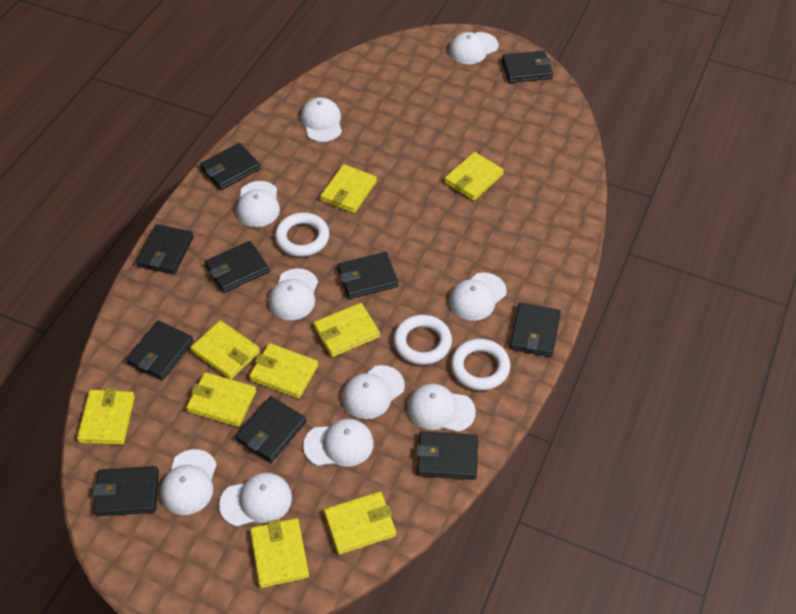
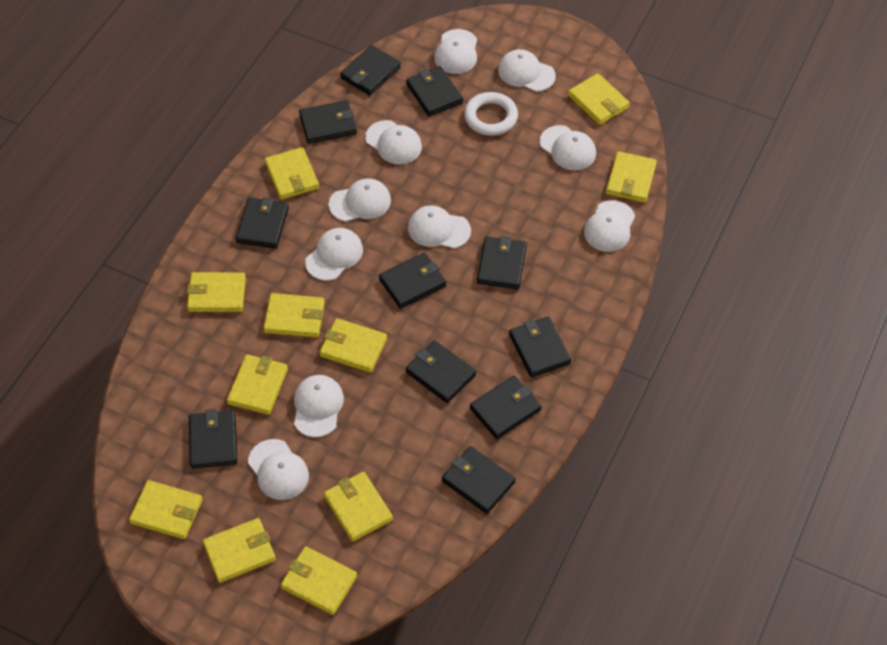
black wallet: 10 -> 11
white ring: 3 -> 1
yellow wallet: 9 -> 11

